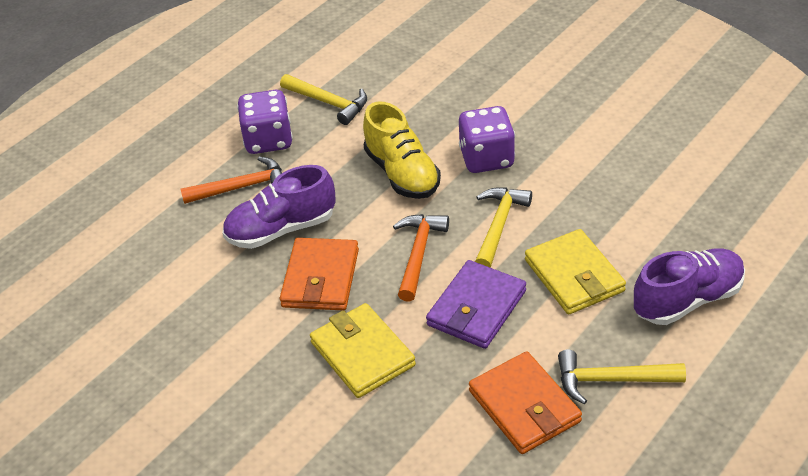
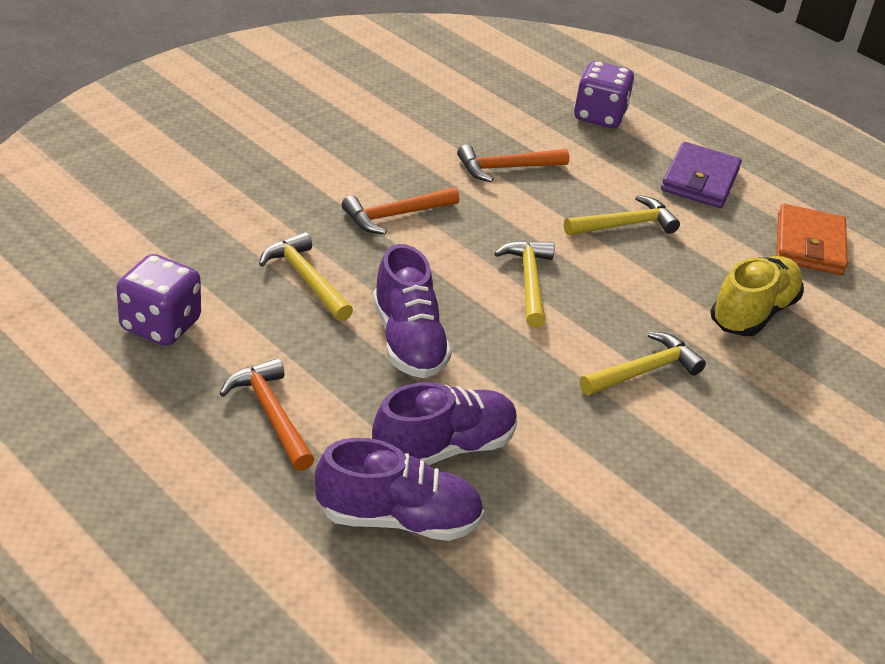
orange hammer: 2 -> 3
orange wallet: 2 -> 1
purple shoe: 2 -> 3
yellow hammer: 3 -> 4
yellow wallet: 2 -> 0

